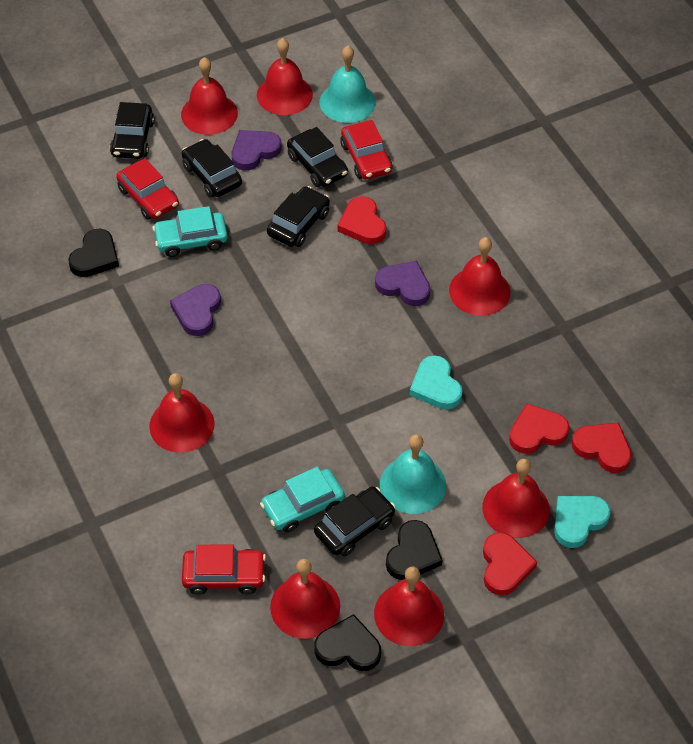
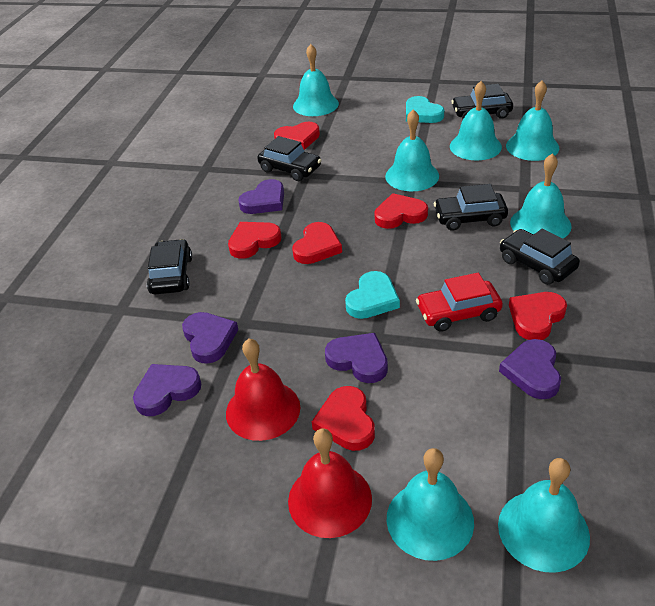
black heart: 3 -> 0
purple heart: 3 -> 5
red bell: 7 -> 2
red car: 3 -> 1
red heart: 4 -> 6
turquoise bell: 2 -> 7
turquoise car: 2 -> 0

